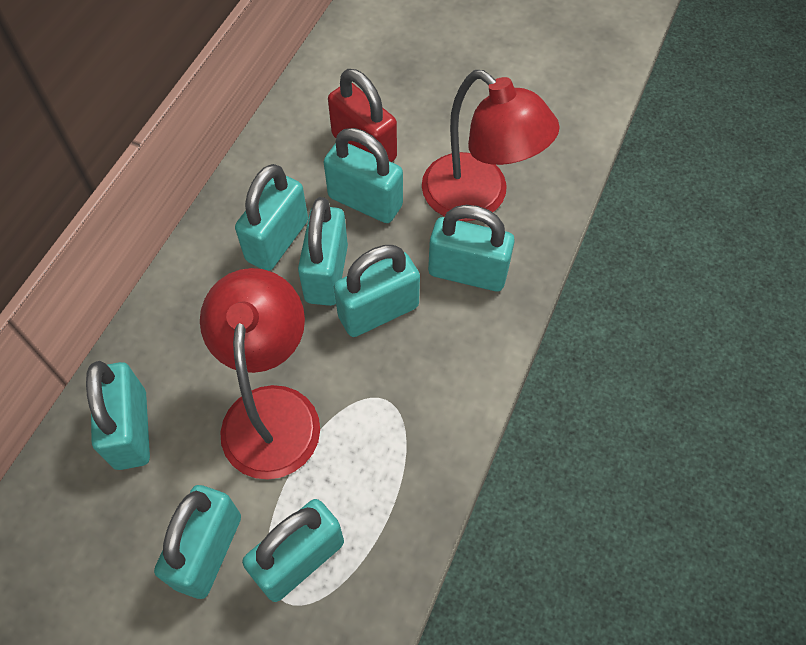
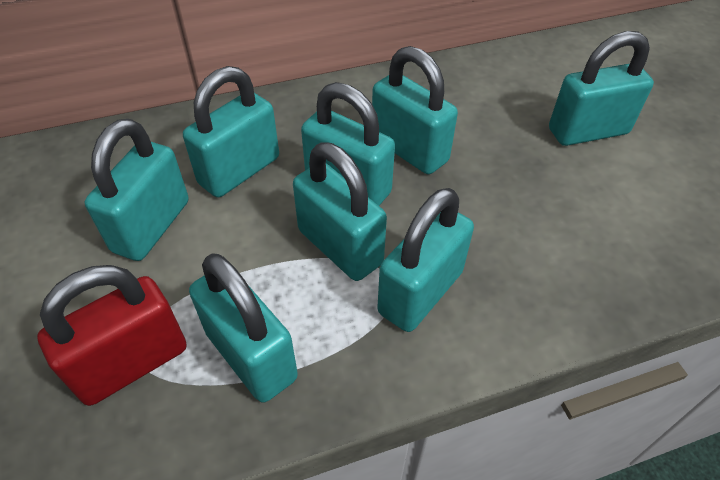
red lamp: 2 -> 0

